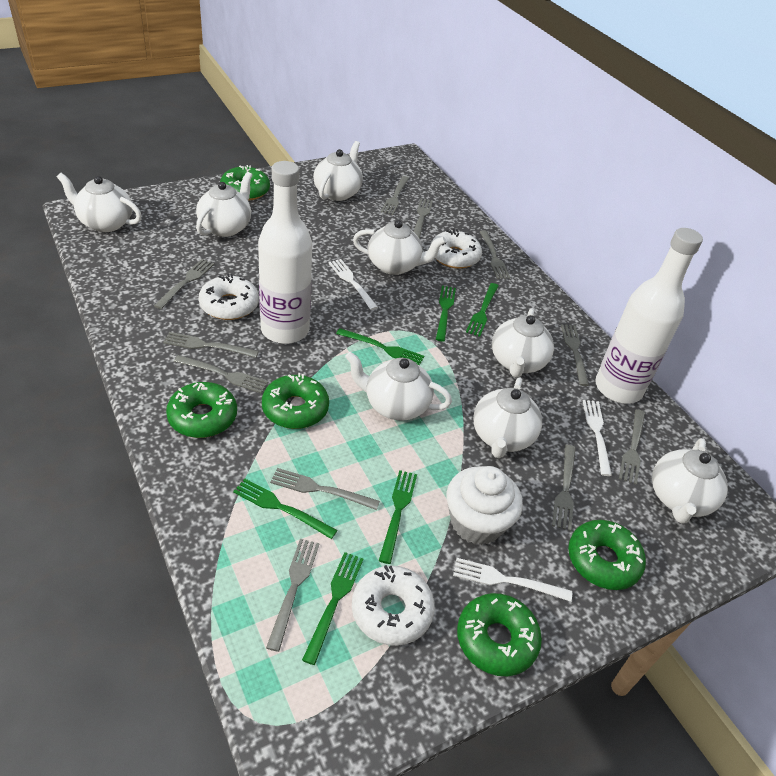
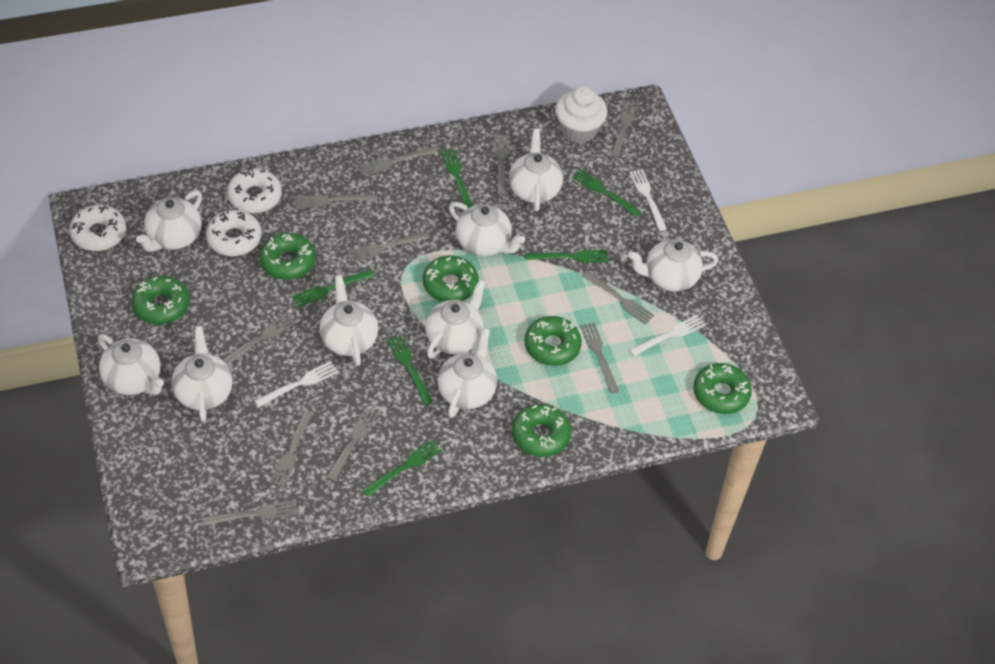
green donut: 5 -> 6
white bottle: 2 -> 0
white teapot: 8 -> 9

